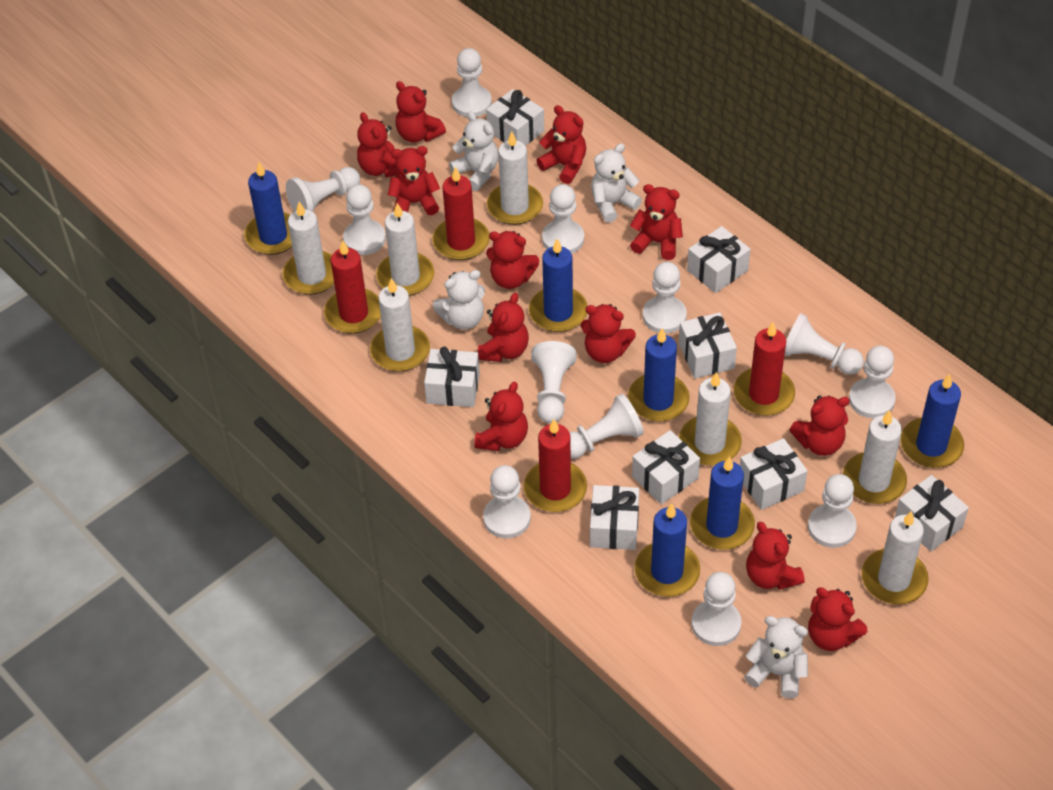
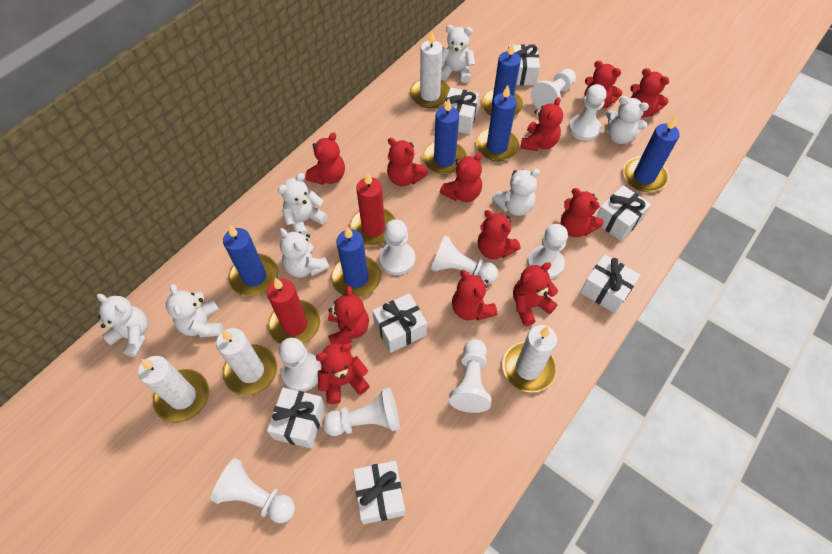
red candle: 4 -> 2
white candle: 7 -> 4
white gift: 8 -> 7
white pawn: 12 -> 9
white teddy bear: 4 -> 7

